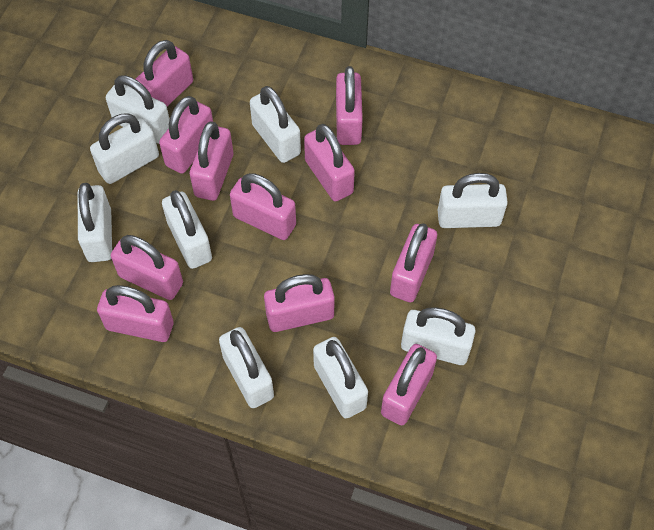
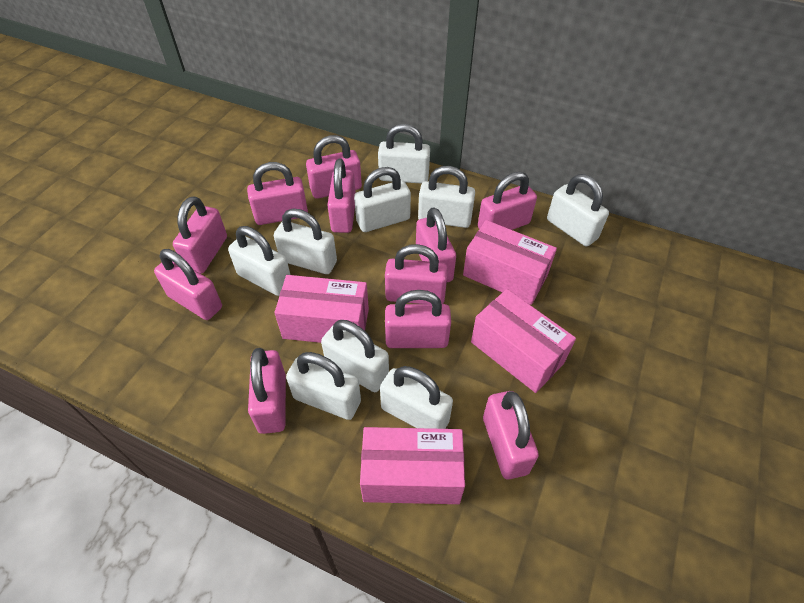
pink box: 0 -> 4

